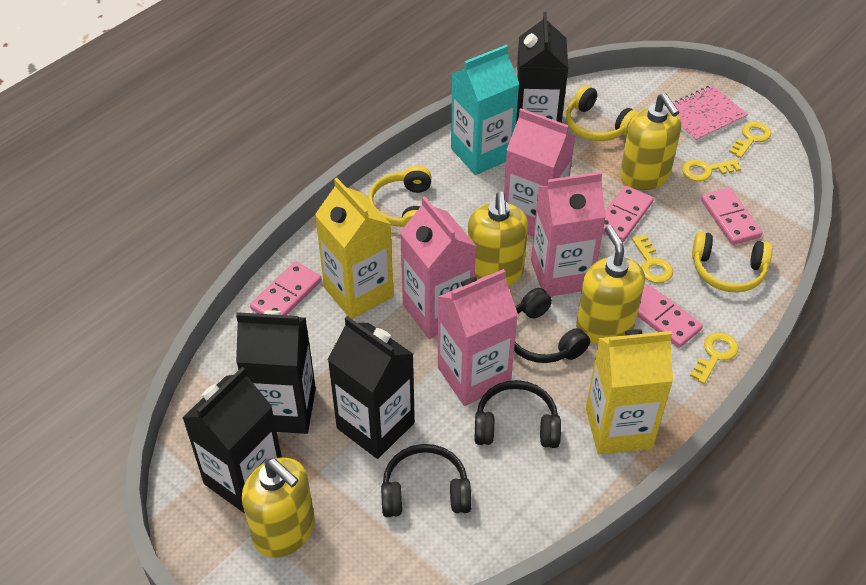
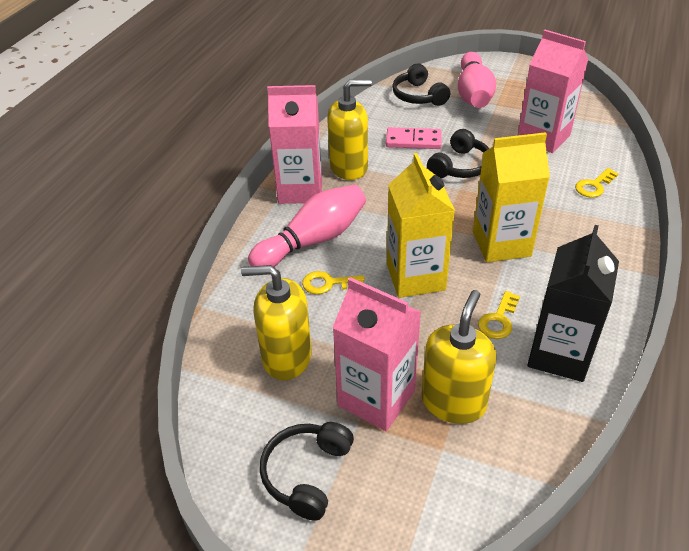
black carton: 4 -> 1
pink bowling pin: 0 -> 2
pink carton: 4 -> 3
pink domino: 4 -> 1
pink notebook: 1 -> 0
turquoise carton: 1 -> 0
yellow headphones: 3 -> 0
yellow key: 4 -> 3
yellow soap dispenser: 4 -> 3

